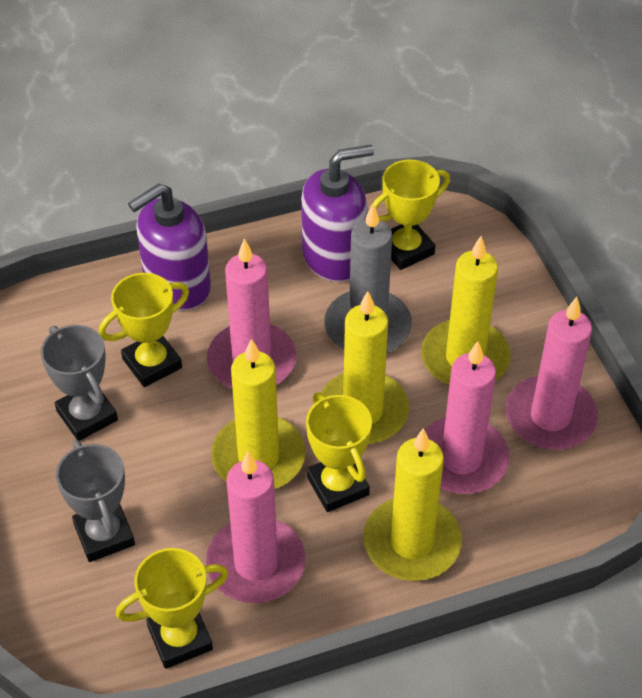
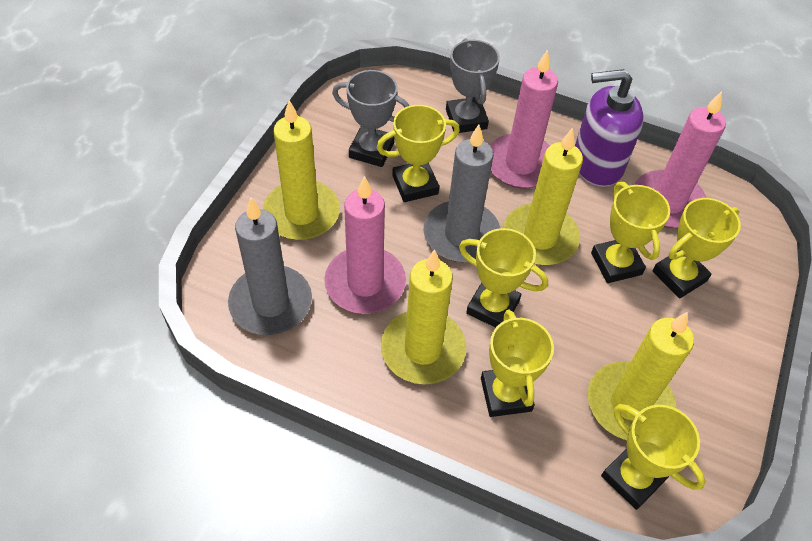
grey candle: 1 -> 2
pink candle: 4 -> 3
purple soap dispenser: 2 -> 1
yellow trophy: 4 -> 6

